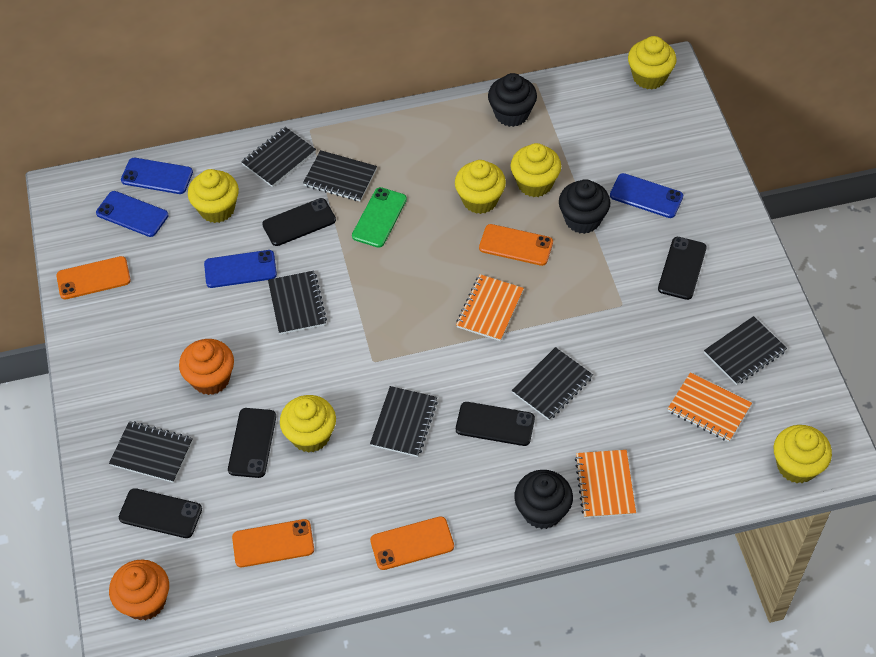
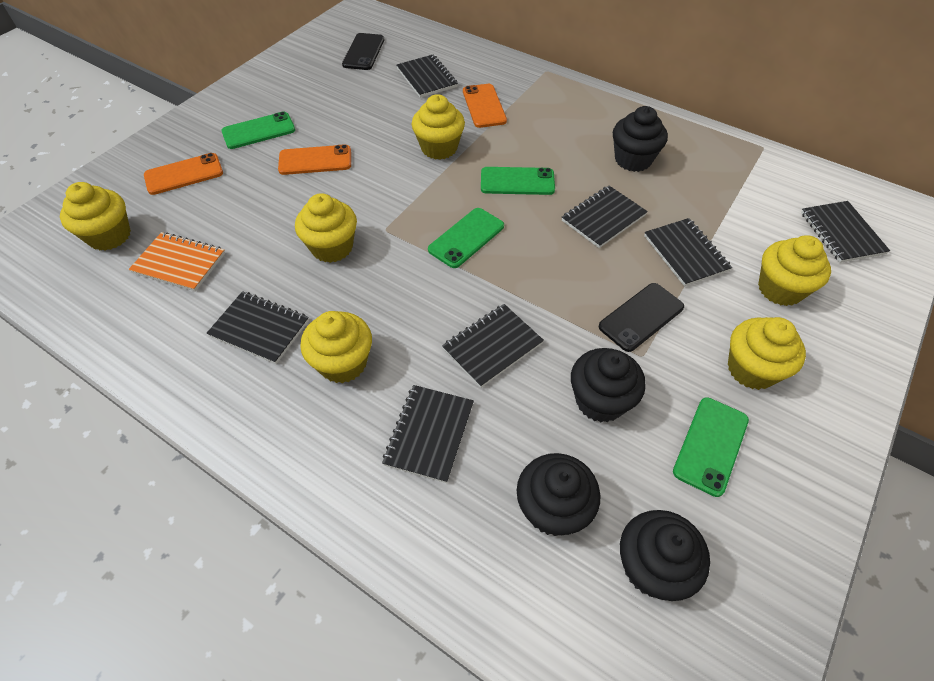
black cupcake: 3 -> 4
black phone: 5 -> 2
blue phone: 4 -> 0
green phone: 1 -> 4
orange cupcake: 2 -> 0
orange notebook: 3 -> 1
orange phone: 4 -> 3

